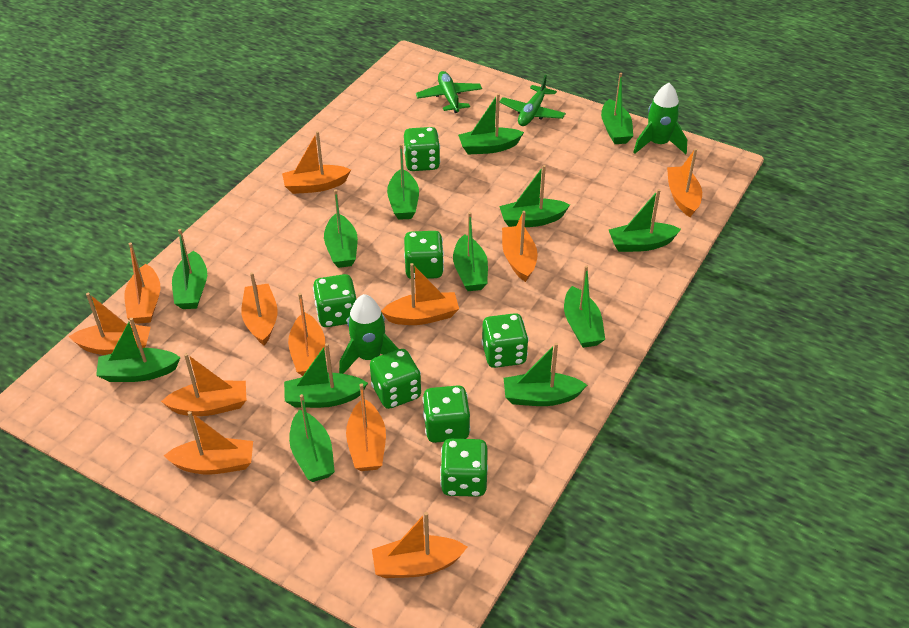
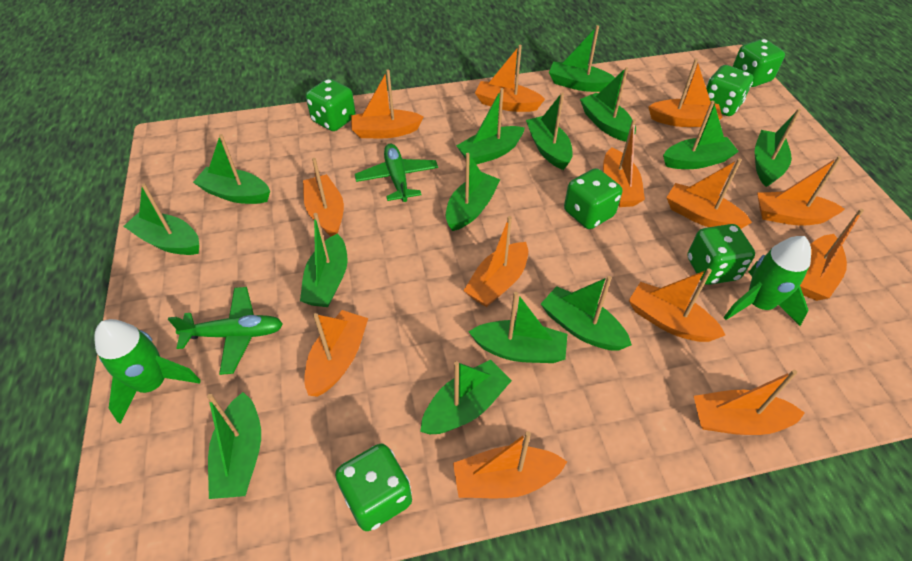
green boat: 13 -> 14
green dice: 7 -> 6
orange boat: 12 -> 13

